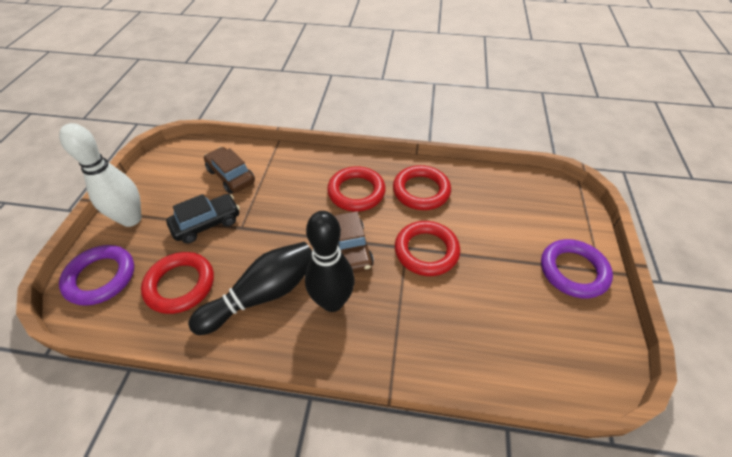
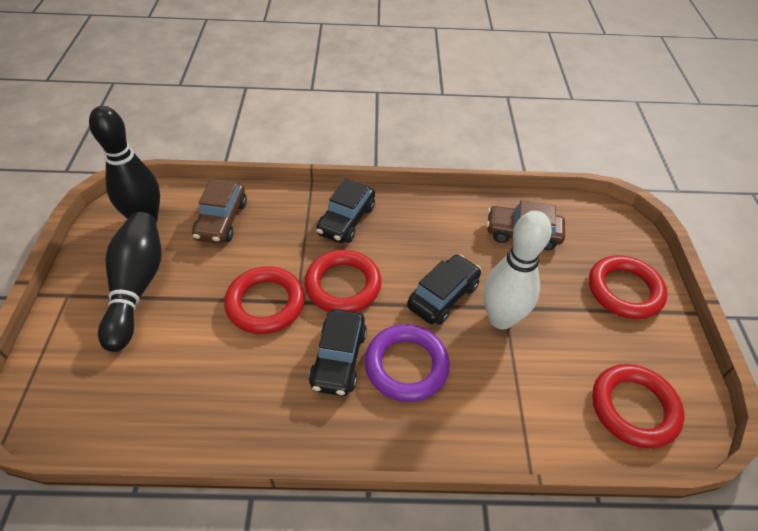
black car: 1 -> 3
purple ring: 2 -> 1

